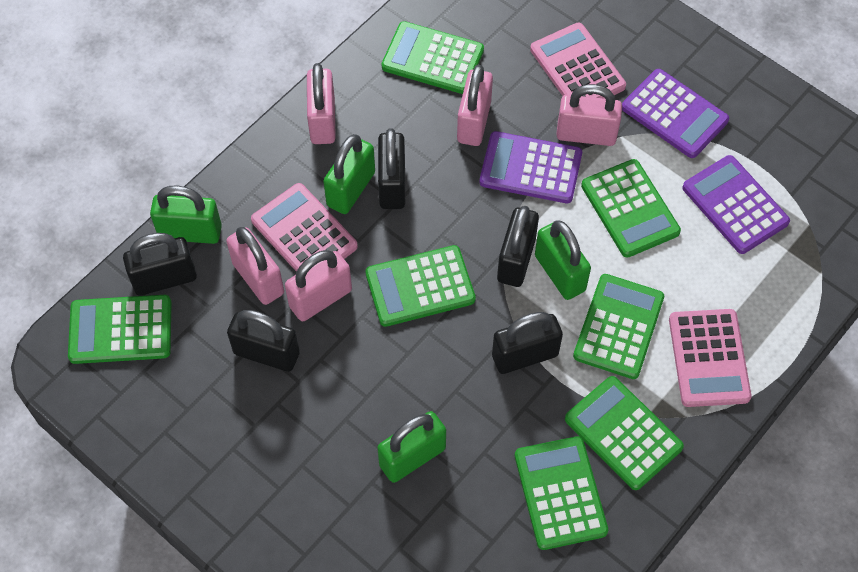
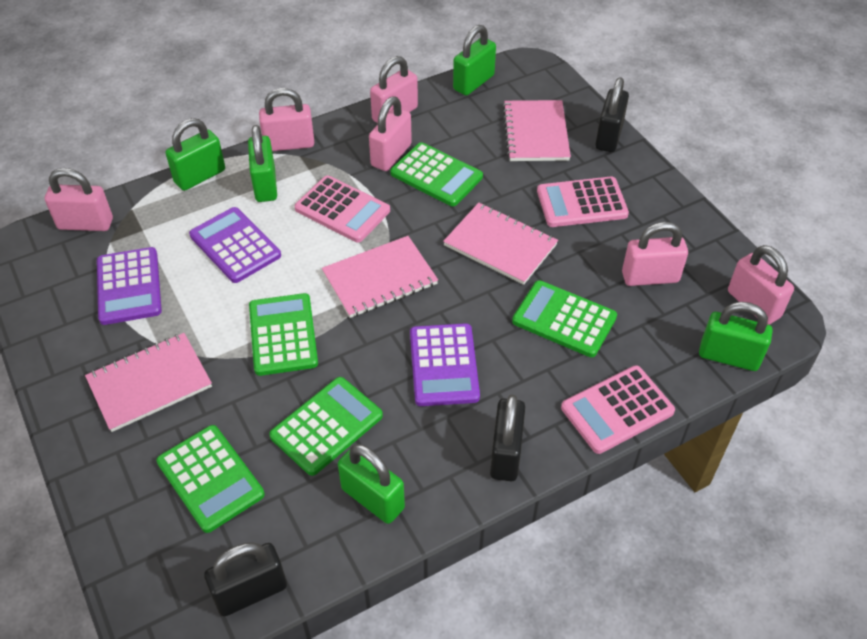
black padlock: 5 -> 3
green calculator: 7 -> 5
green padlock: 4 -> 5
pink notebook: 0 -> 4
pink padlock: 5 -> 6

